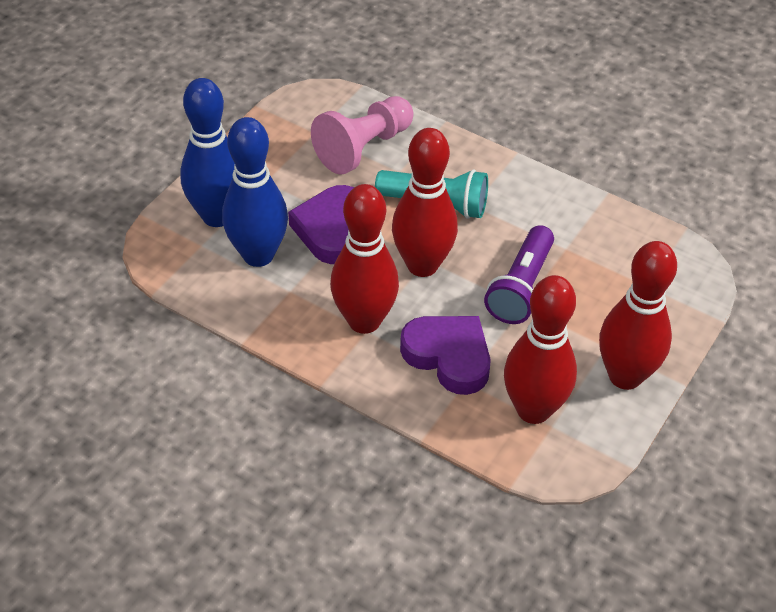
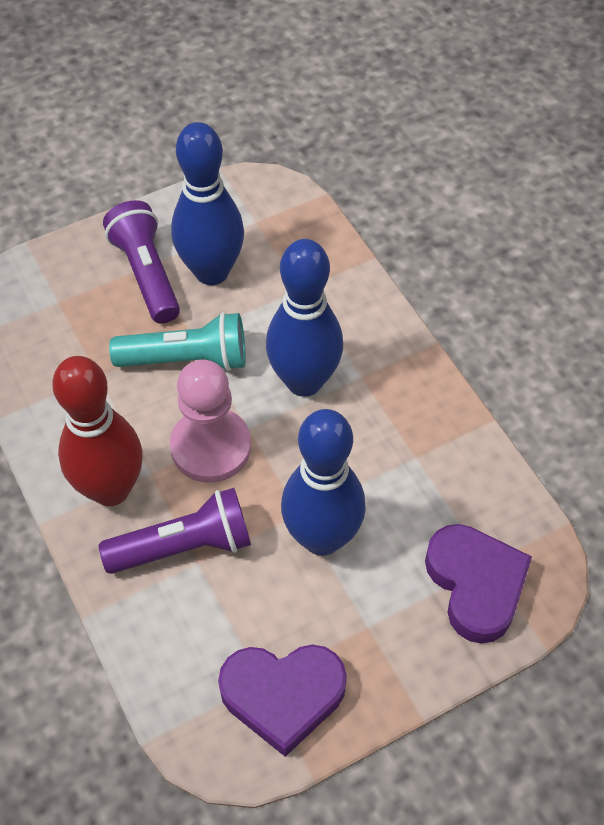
blue bowling pin: 2 -> 3
purple flashlight: 1 -> 2
red bowling pin: 4 -> 1

